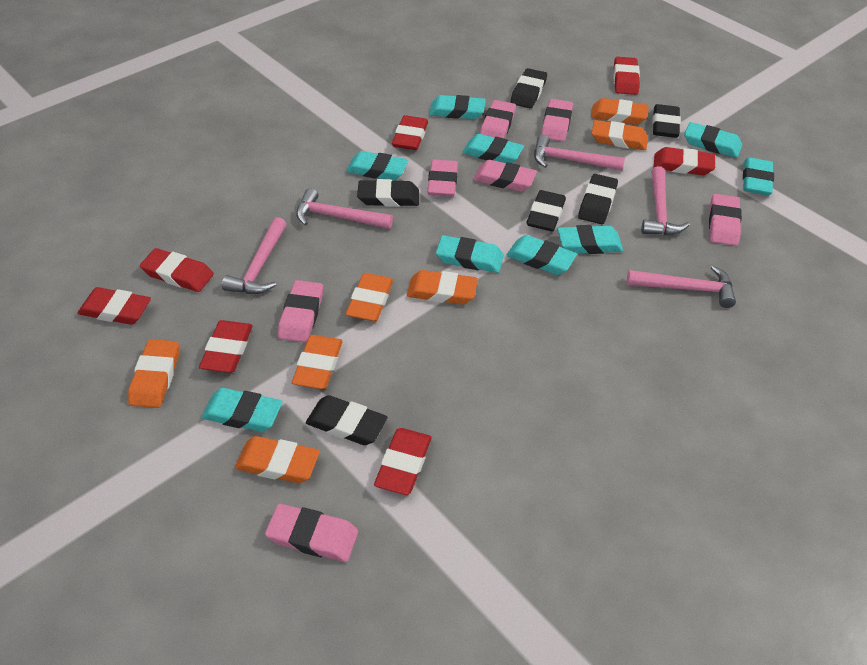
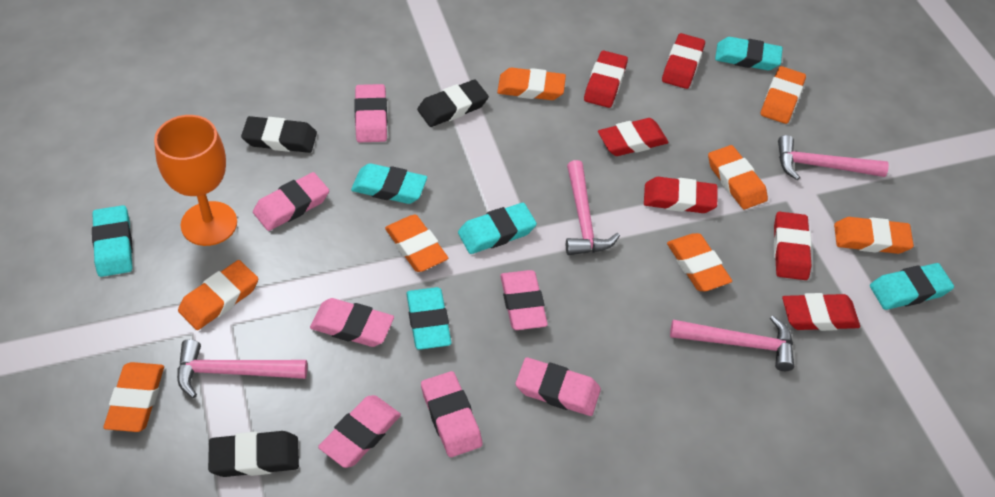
black eraser: 6 -> 3
orange eraser: 7 -> 8
orange goblet: 0 -> 1
pink hammer: 5 -> 4
red eraser: 7 -> 6
turquoise eraser: 9 -> 6

